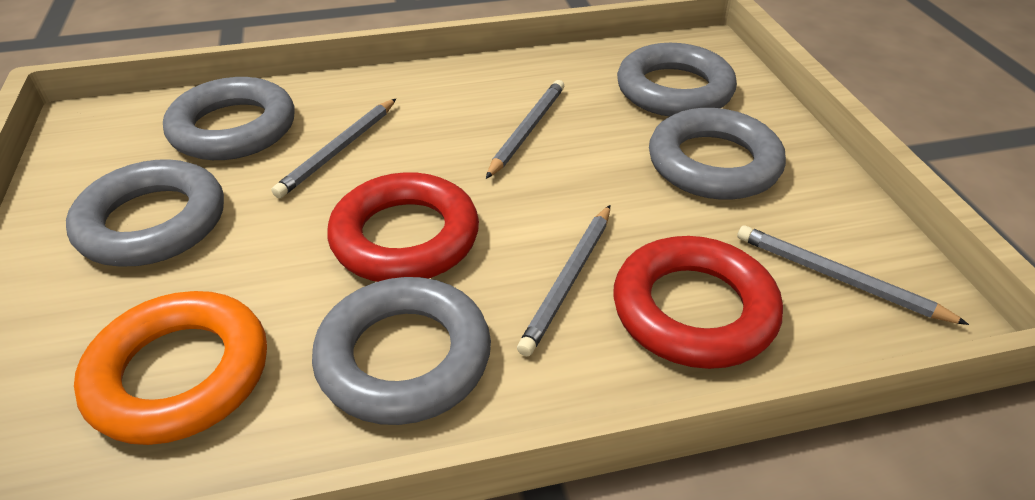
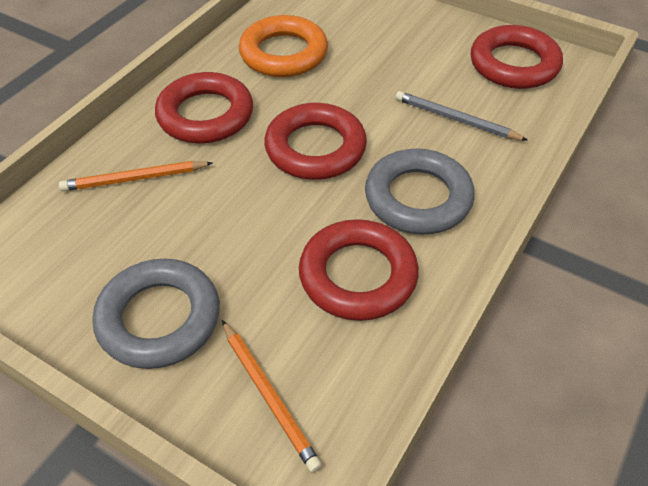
grey pencil: 4 -> 1
grey ring: 5 -> 2
orange pencil: 0 -> 2
red ring: 2 -> 4

